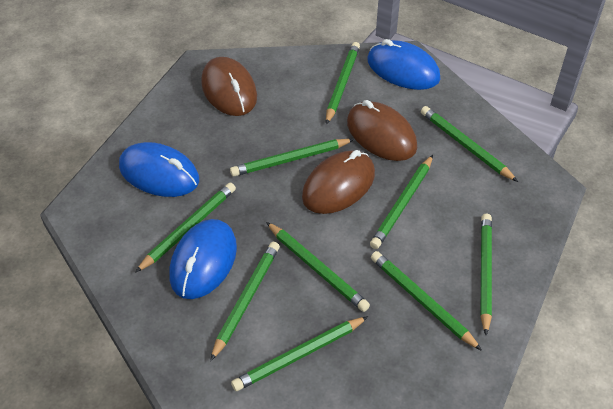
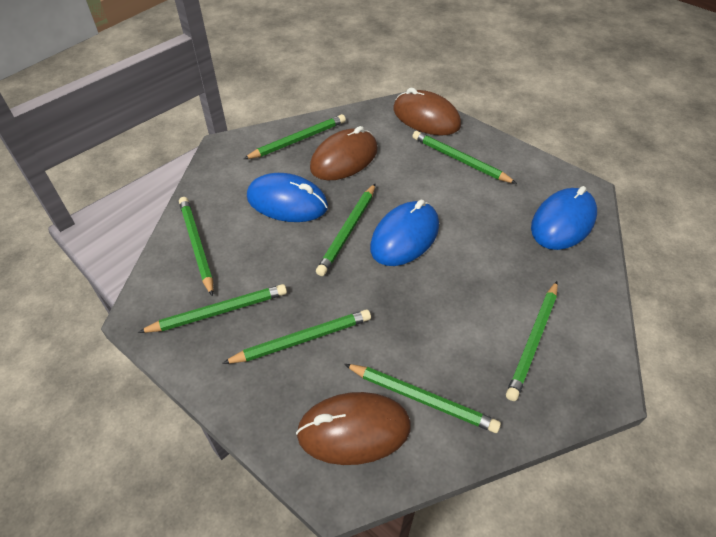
green pencil: 10 -> 8

